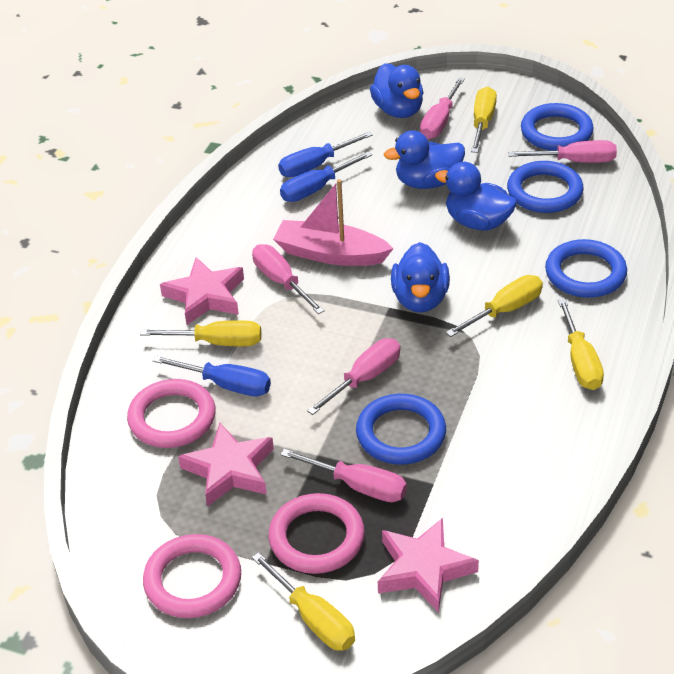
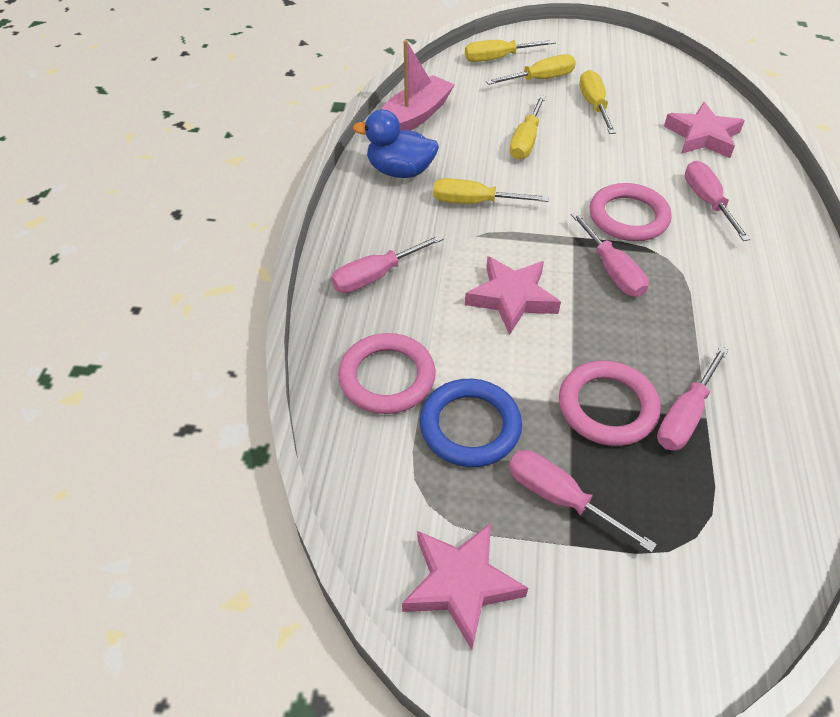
blue duck: 4 -> 1
blue ring: 4 -> 1
blue screwdriver: 3 -> 0

